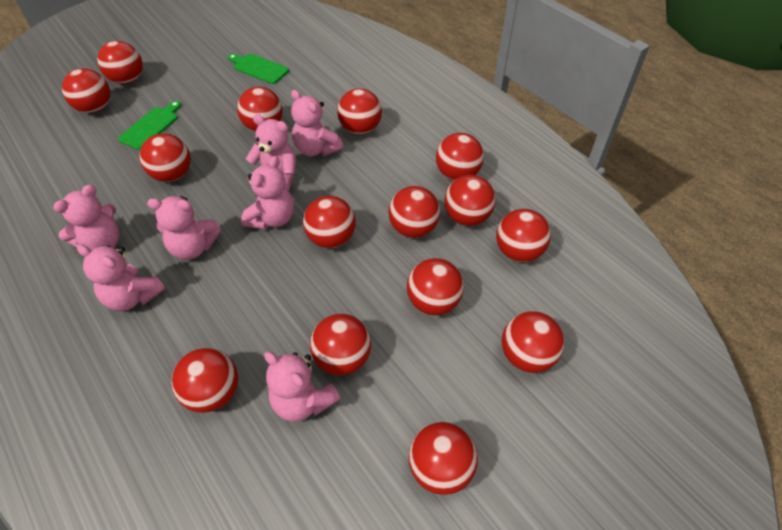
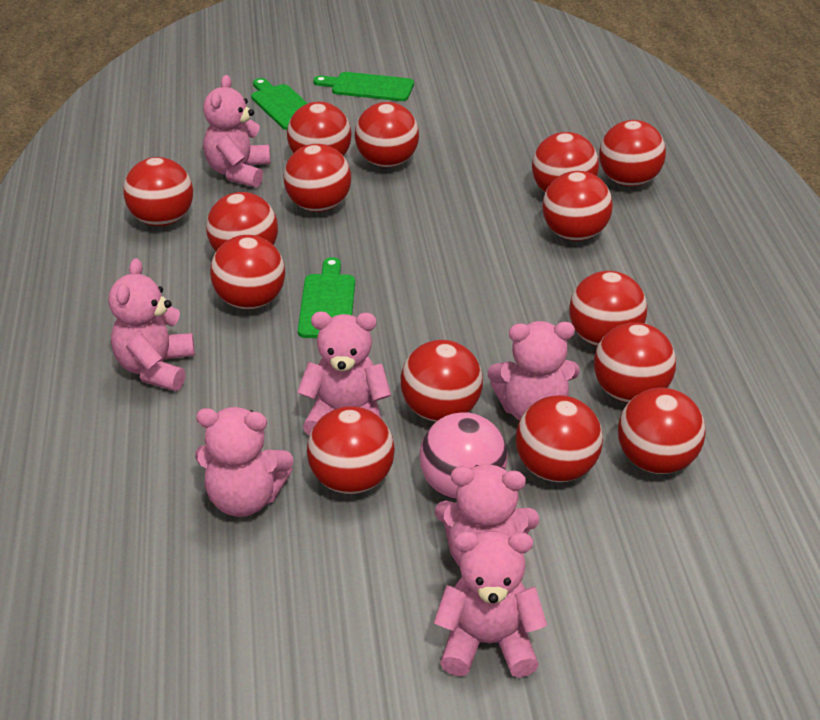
green cutting board: 2 -> 3
pink ball: 0 -> 1

